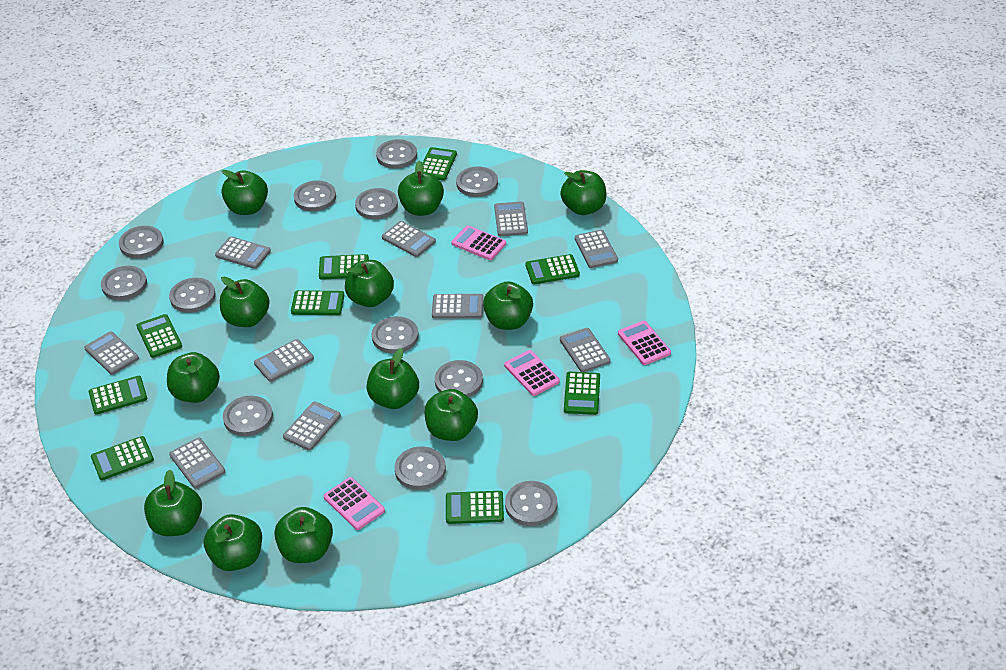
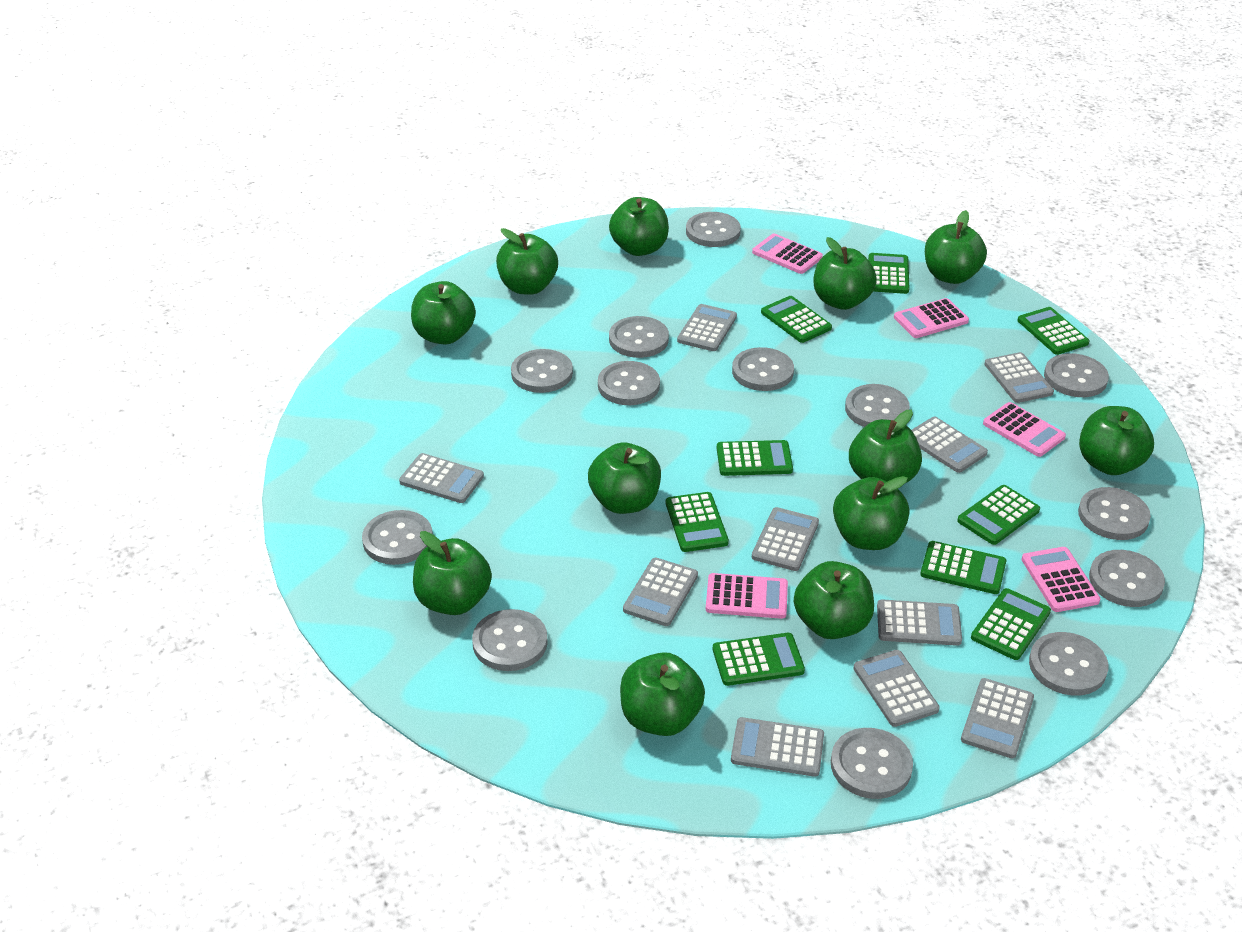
grey button: 12 -> 13
pink calculator: 4 -> 5

